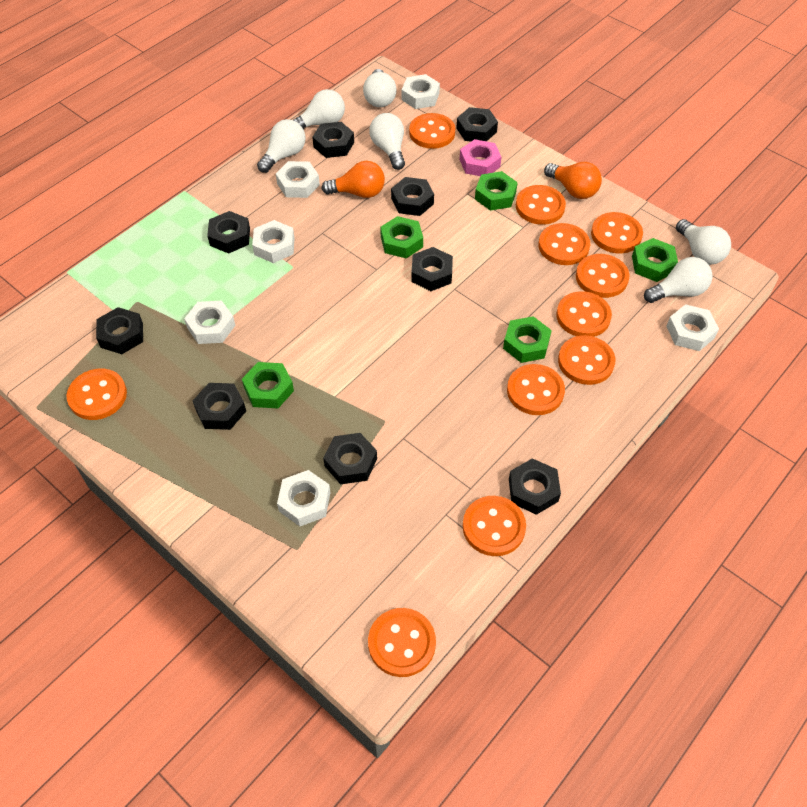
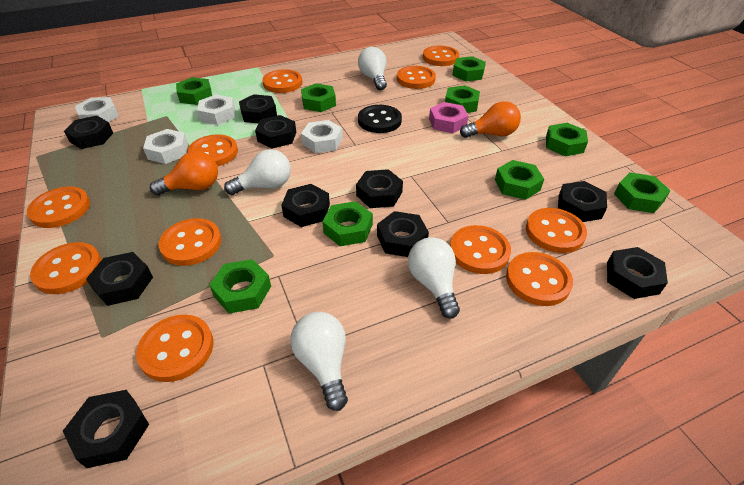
black button: 0 -> 1
black nut: 9 -> 10
green nut: 5 -> 9
white light bulb: 6 -> 4
white nut: 6 -> 4

